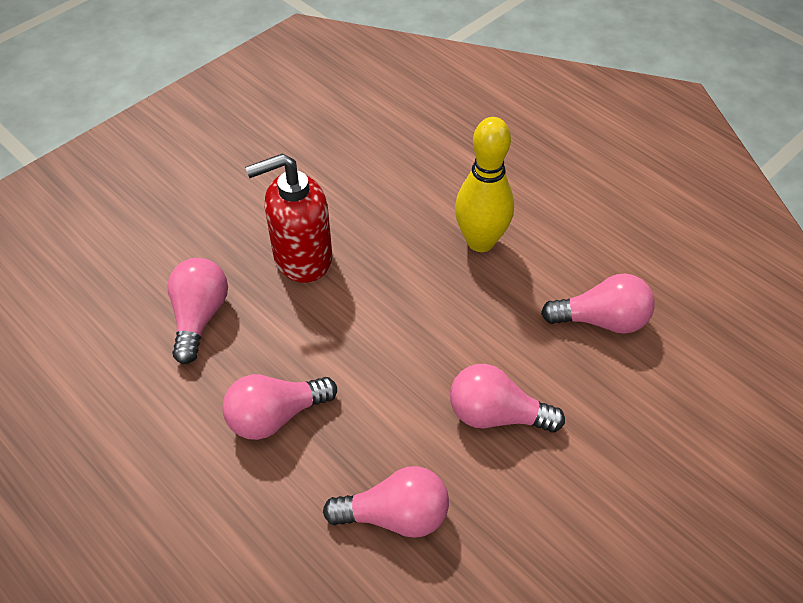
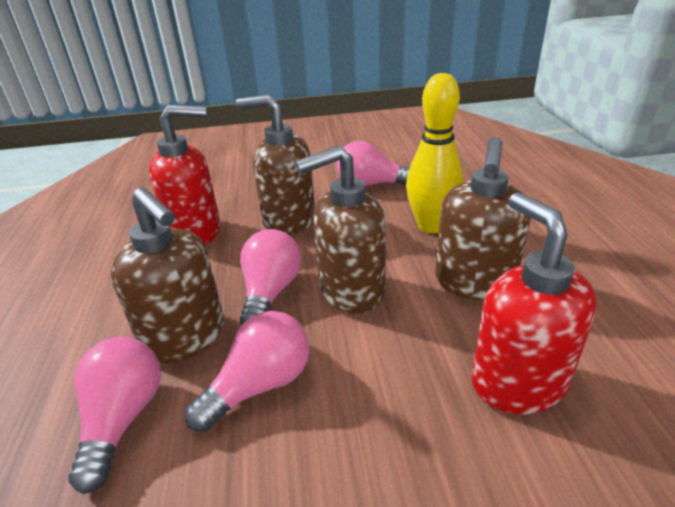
brown soap dispenser: 0 -> 4
pink light bulb: 5 -> 4
red soap dispenser: 1 -> 2

